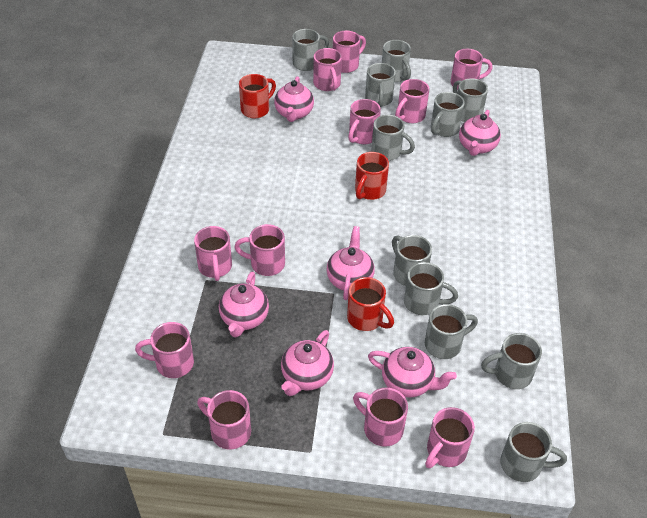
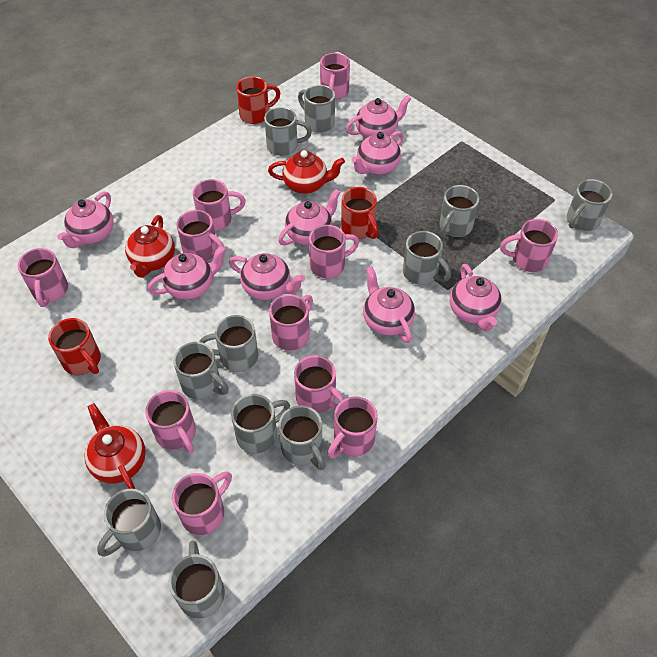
pink teapot: 6 -> 8
red teapot: 0 -> 3

